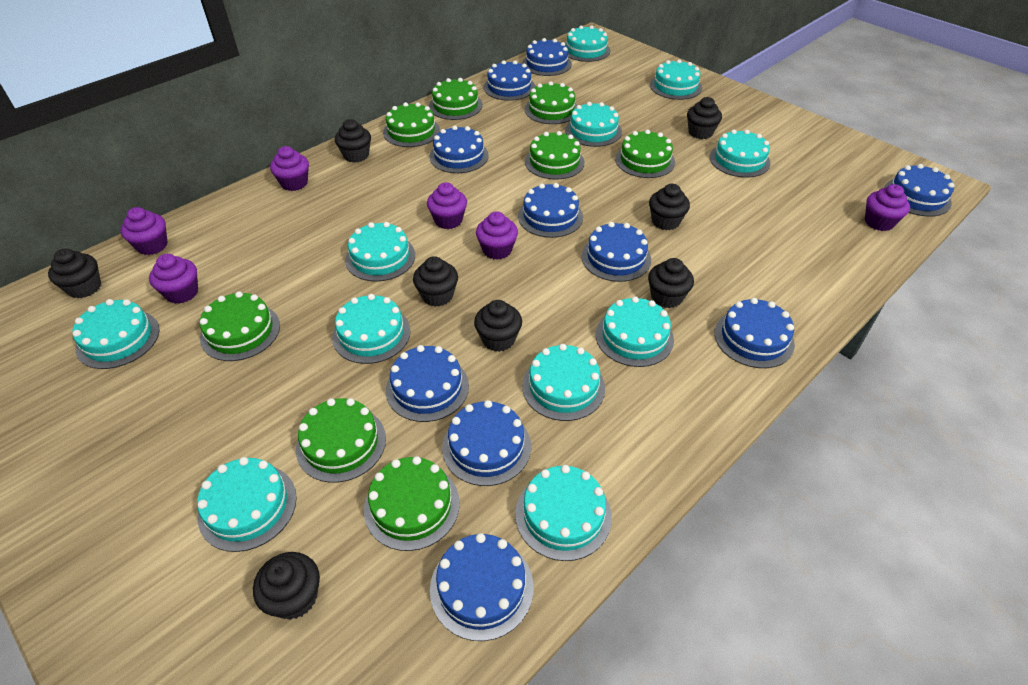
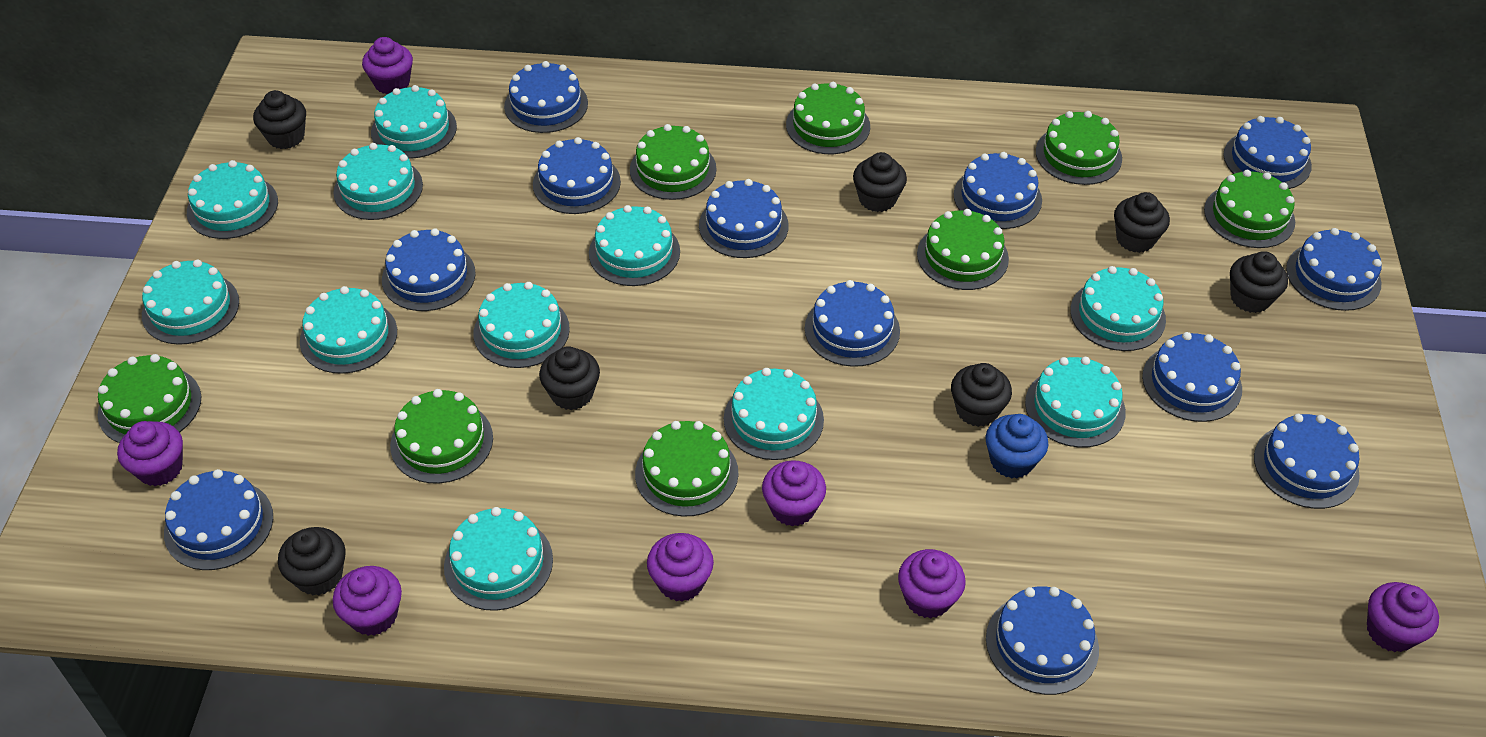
black cupcake: 8 -> 7
blue cake: 10 -> 12
blue cupcake: 0 -> 1
purple cupcake: 6 -> 7

